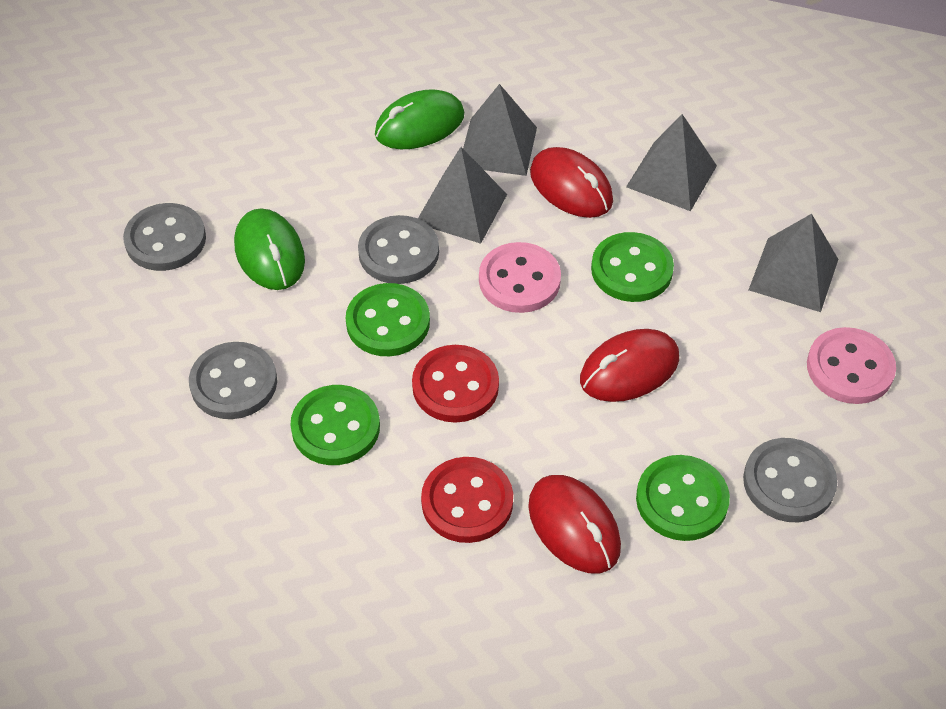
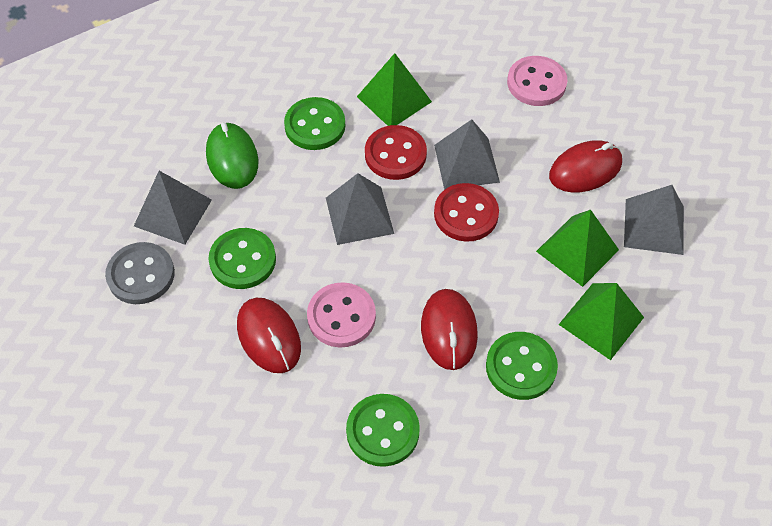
green mouse: 2 -> 1
green pyramid: 0 -> 3
grey button: 4 -> 1

